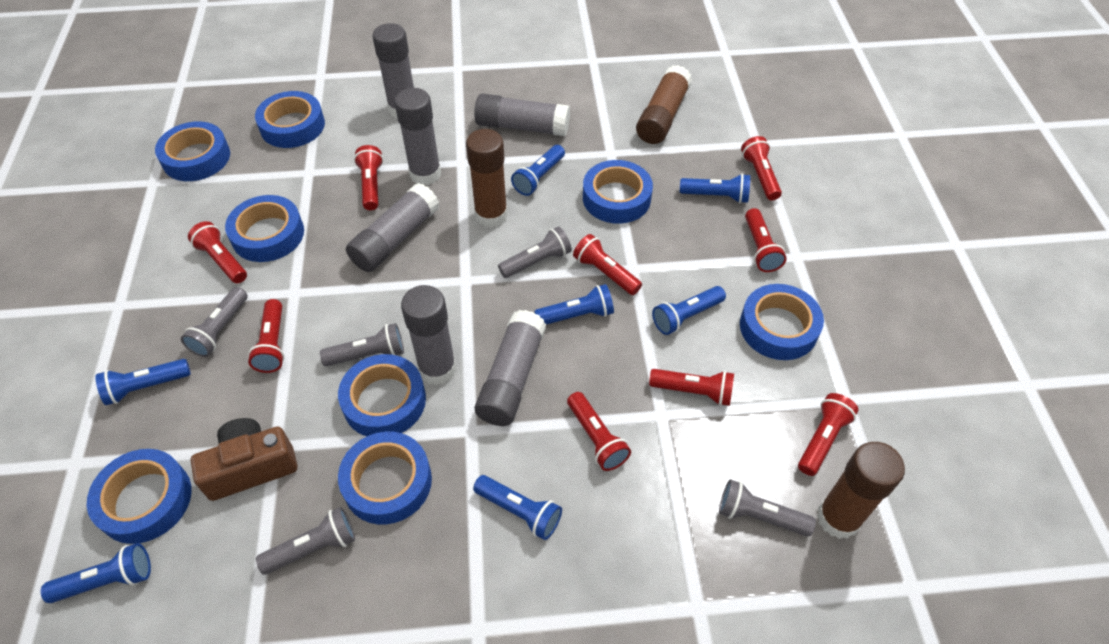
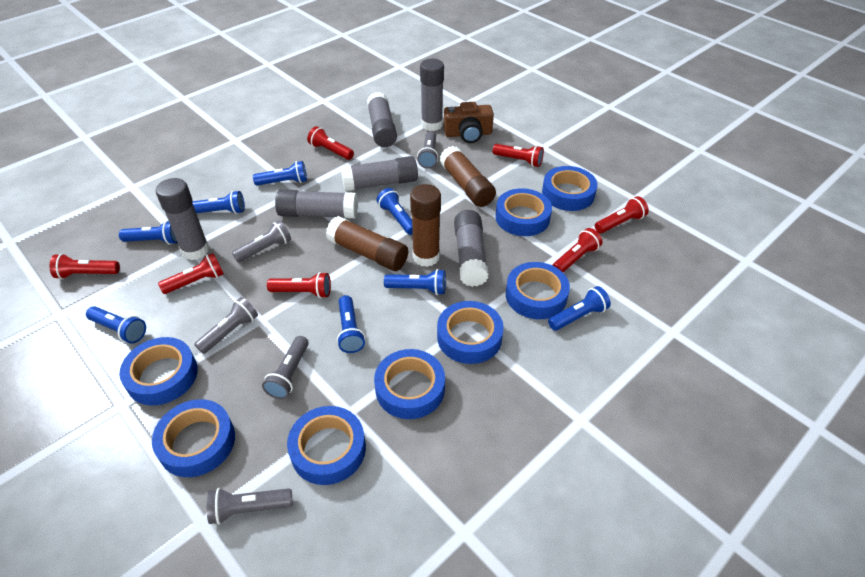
blue flashlight: 7 -> 8
red flashlight: 9 -> 7

